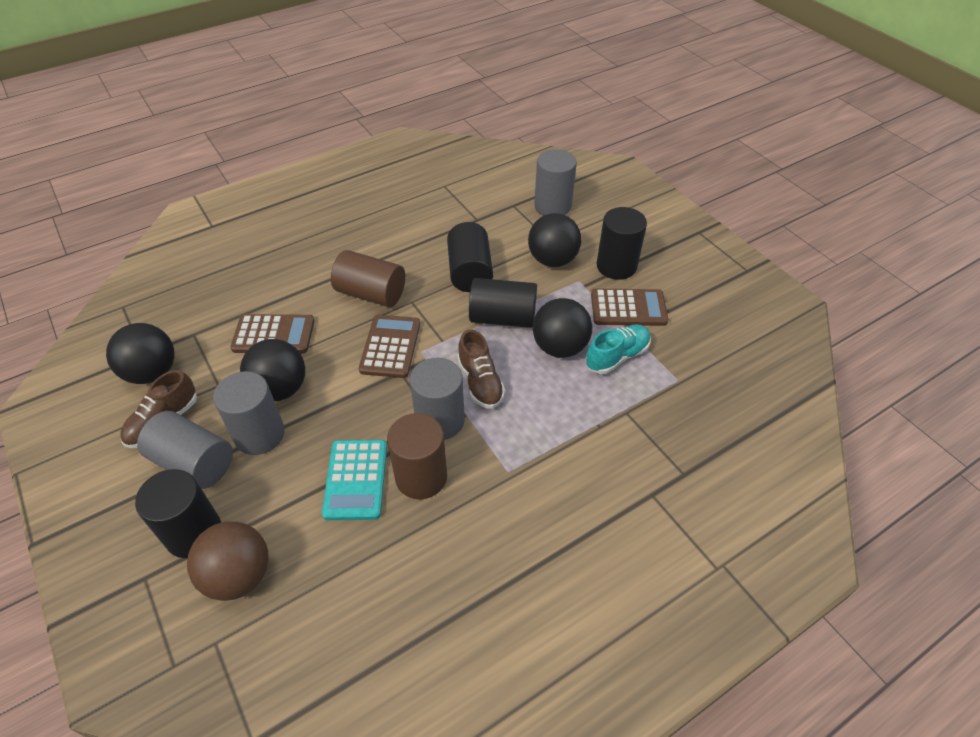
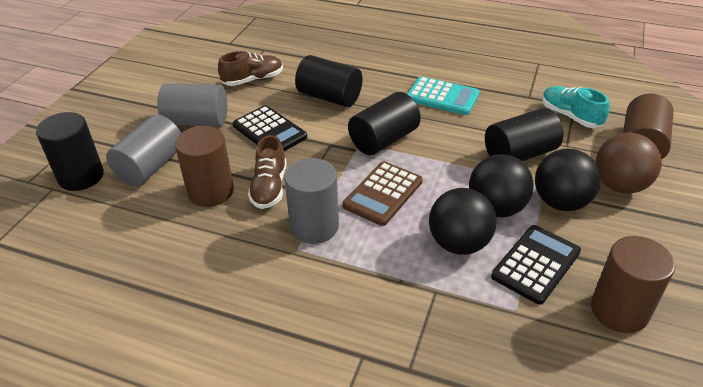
black ball: 4 -> 3
black calculator: 0 -> 2
brown calculator: 3 -> 1
brown cylinder: 2 -> 3
grey cylinder: 4 -> 3

